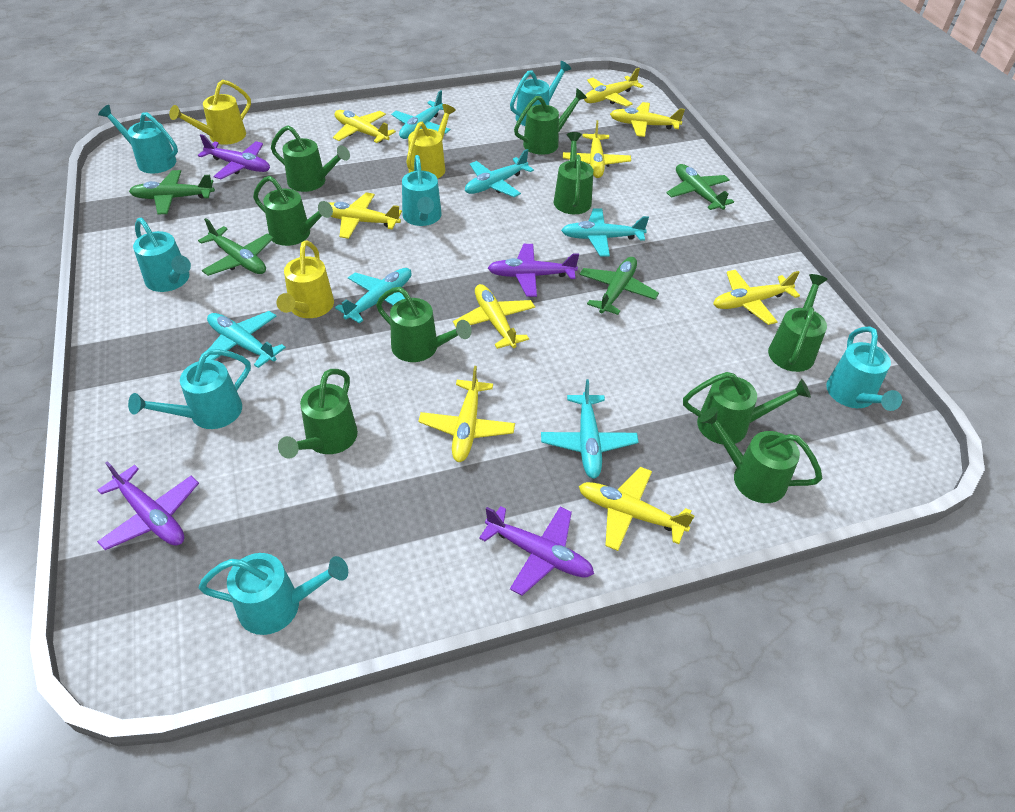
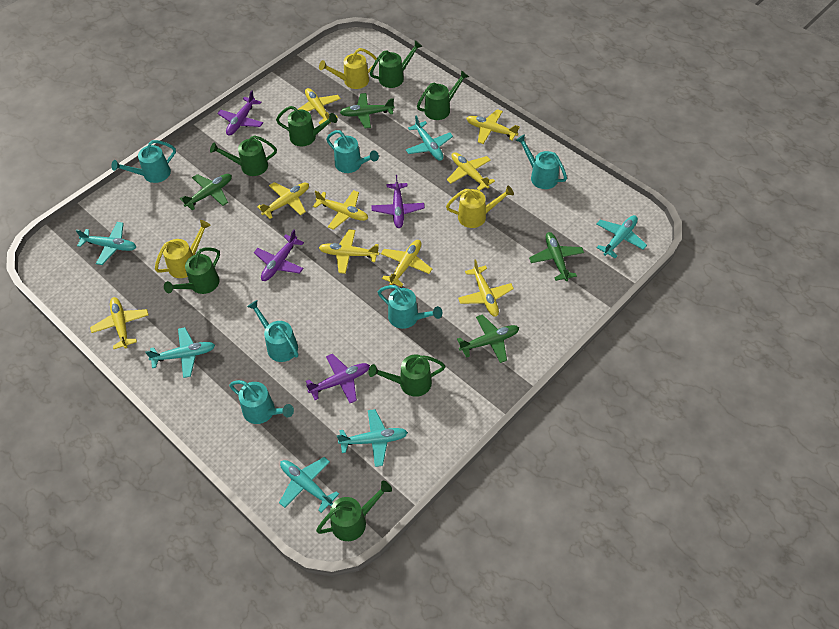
green watering can: 9 -> 7
turquoise watering can: 7 -> 6

